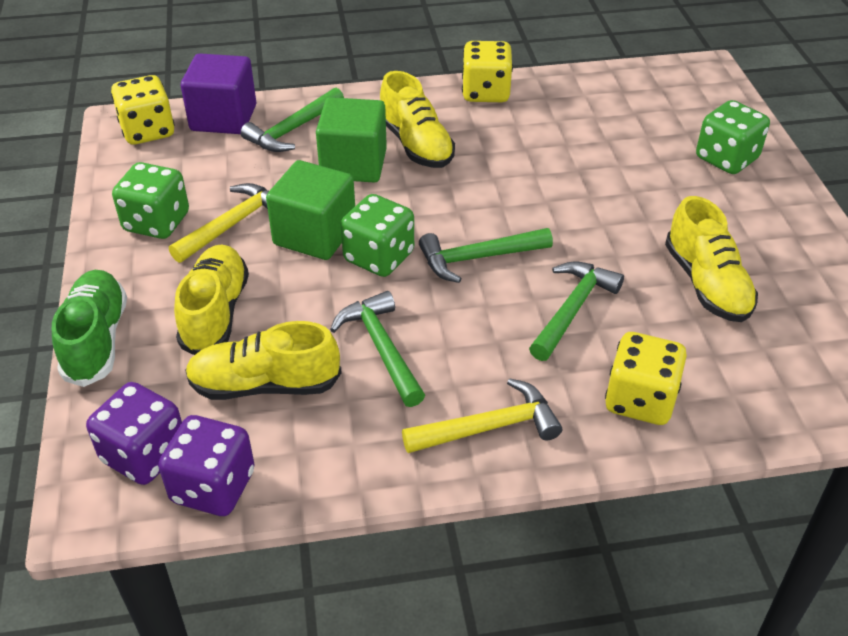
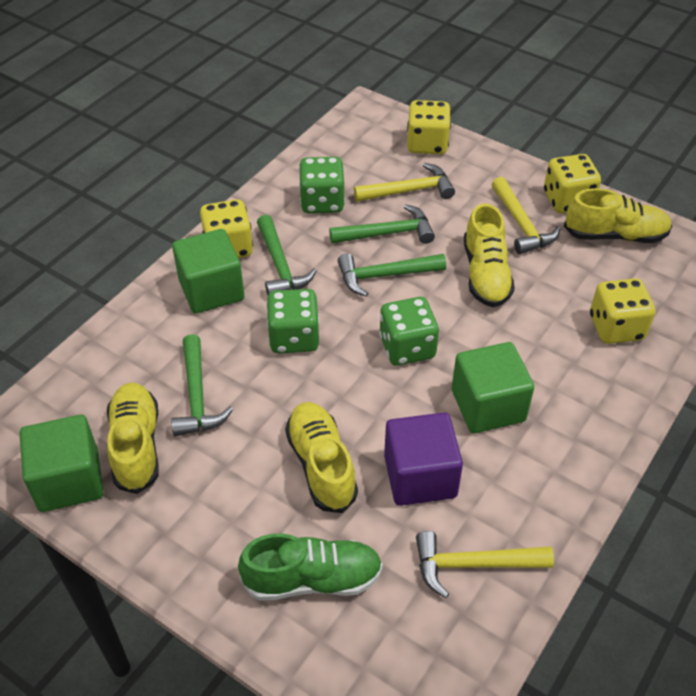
green cube: 2 -> 3
purple dice: 2 -> 0
yellow dice: 3 -> 4
yellow hammer: 2 -> 3

